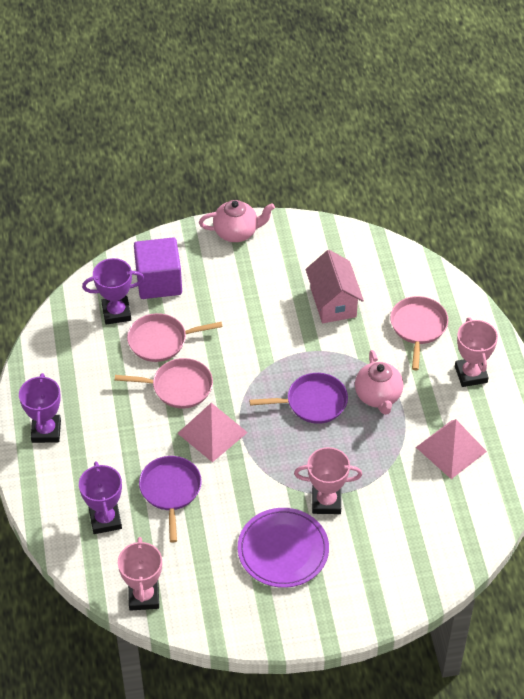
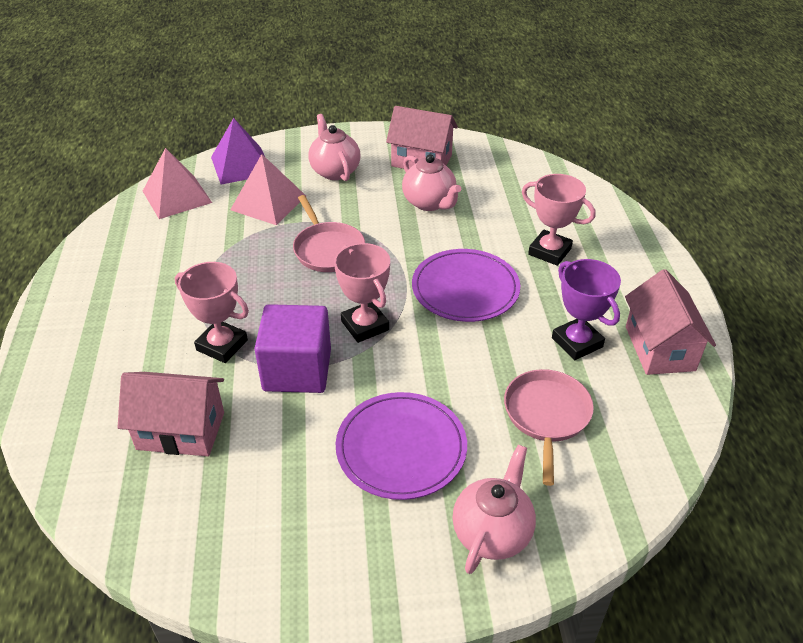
pink house: 1 -> 3
pink pan: 3 -> 2
pink teapot: 2 -> 3
purple pan: 2 -> 0
purple plate: 1 -> 2
purple pyramid: 0 -> 1
purple trophy: 3 -> 1

